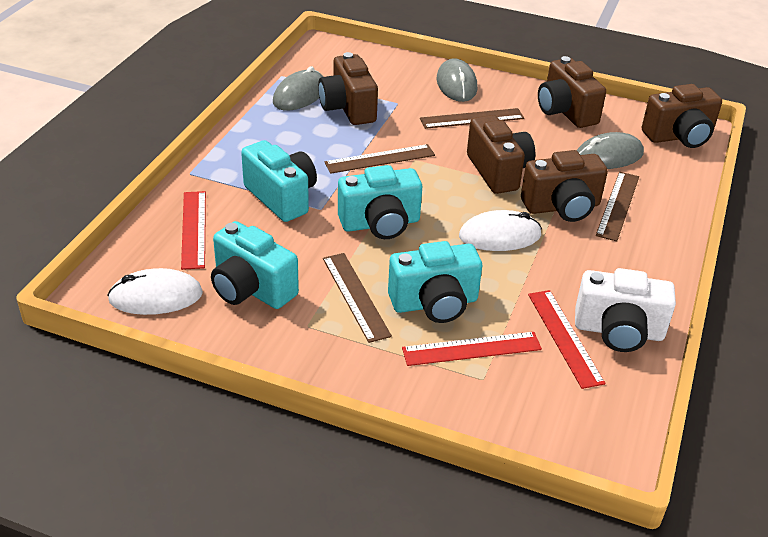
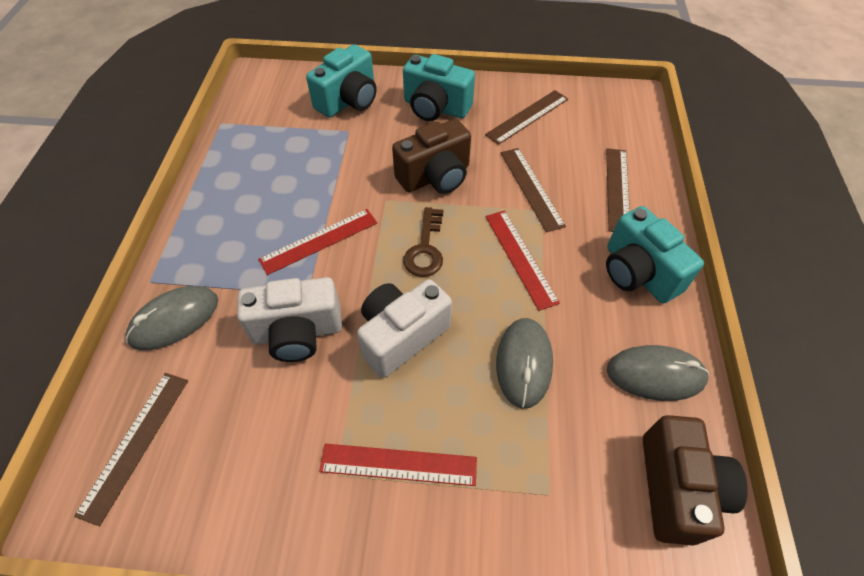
brown camera: 5 -> 2
brown key: 0 -> 1
turquoise camera: 4 -> 3
white camera: 1 -> 2
white mouse: 2 -> 0

